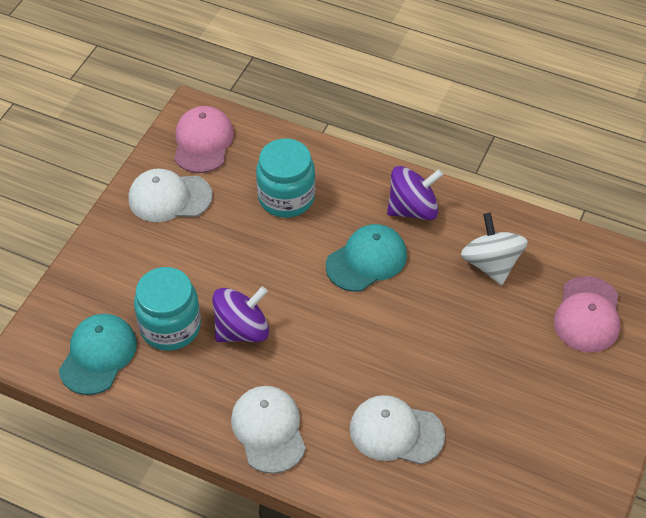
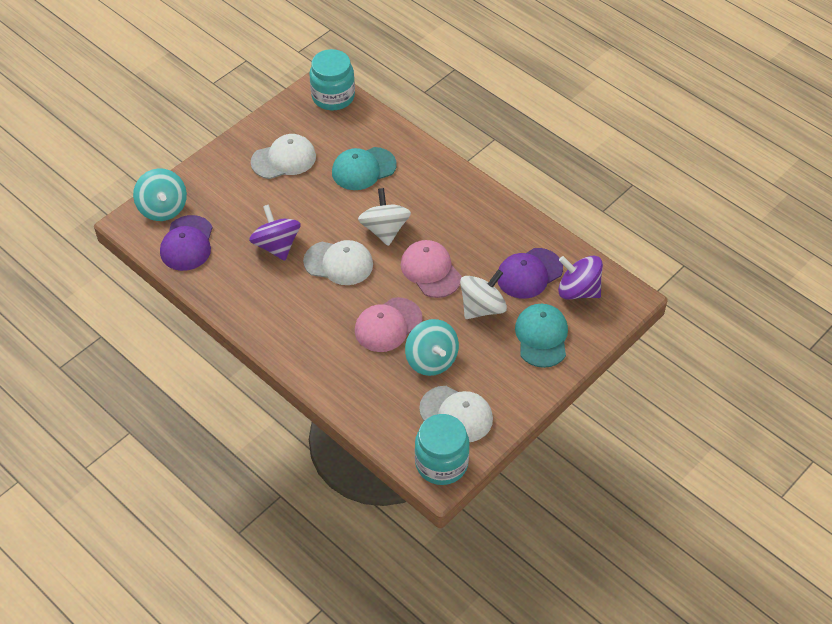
purple cap: 0 -> 2
turquoise spinning top: 0 -> 2
white spinning top: 1 -> 2

